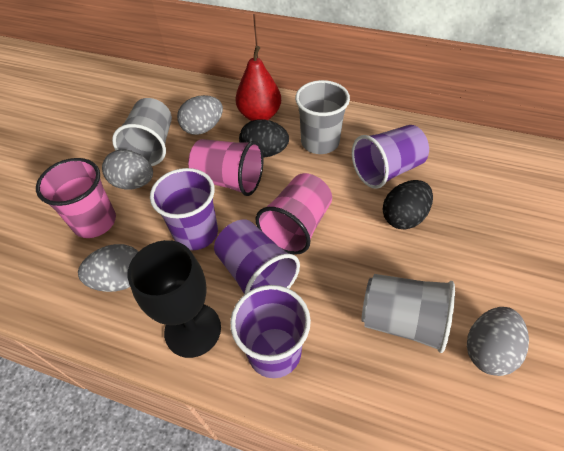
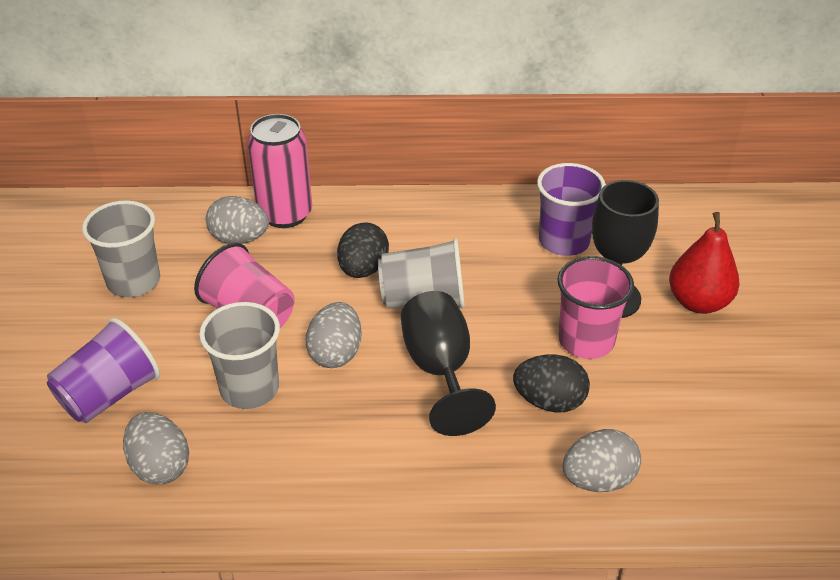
black goblet: 1 -> 2
pink can: 0 -> 1
pink cup: 3 -> 2
purple cup: 4 -> 2

